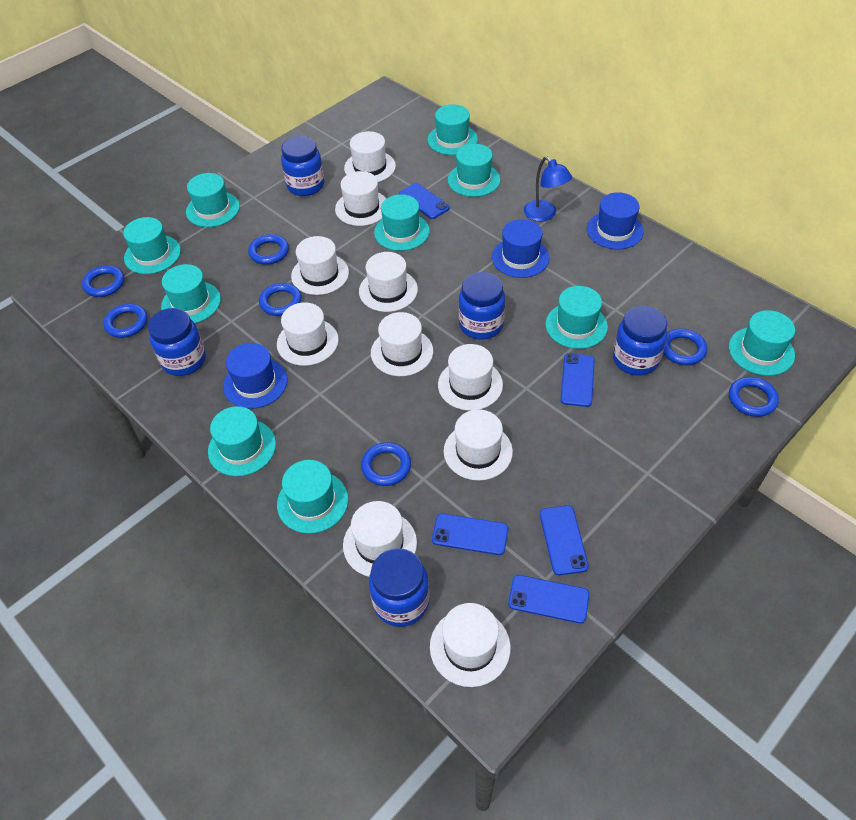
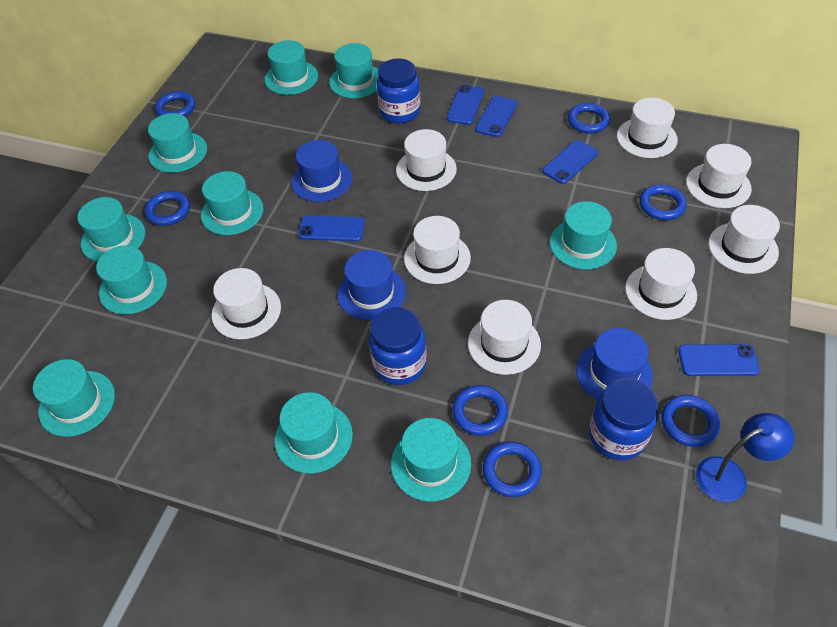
blue jar: 5 -> 3
white hat: 10 -> 8

